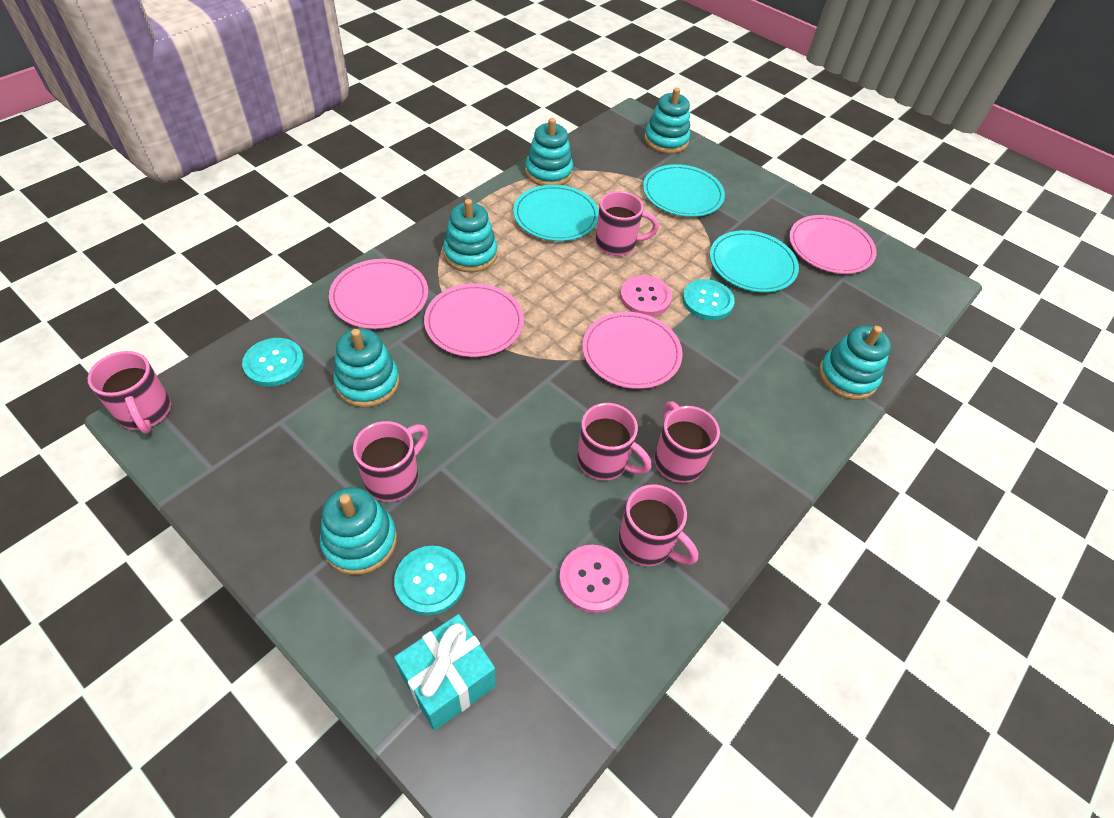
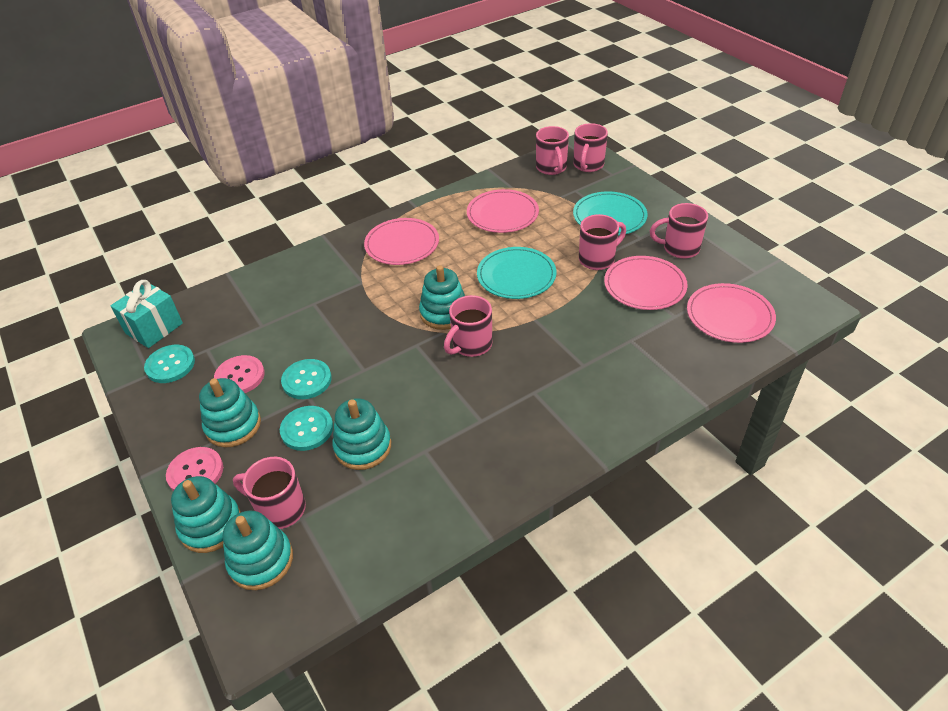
turquoise plate: 3 -> 2
turquoise stacking toy: 6 -> 5

